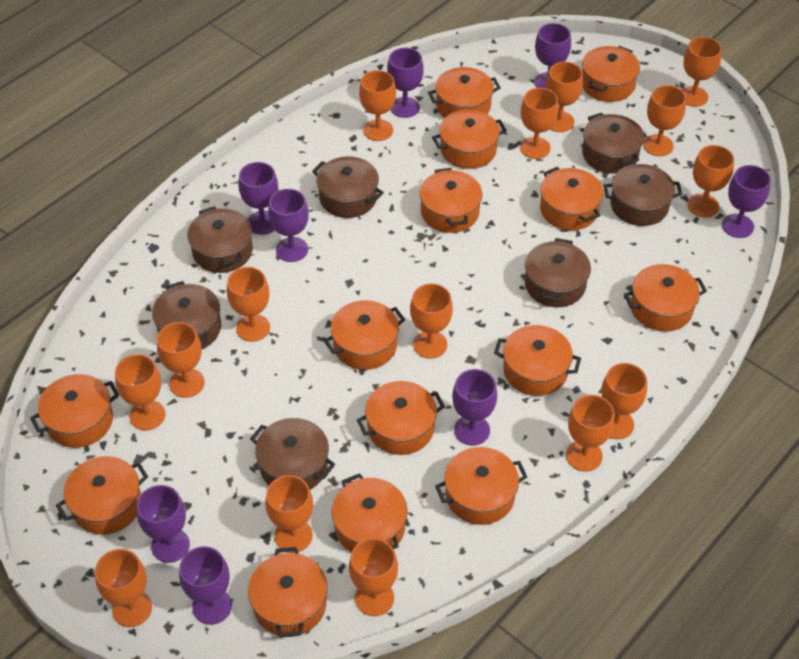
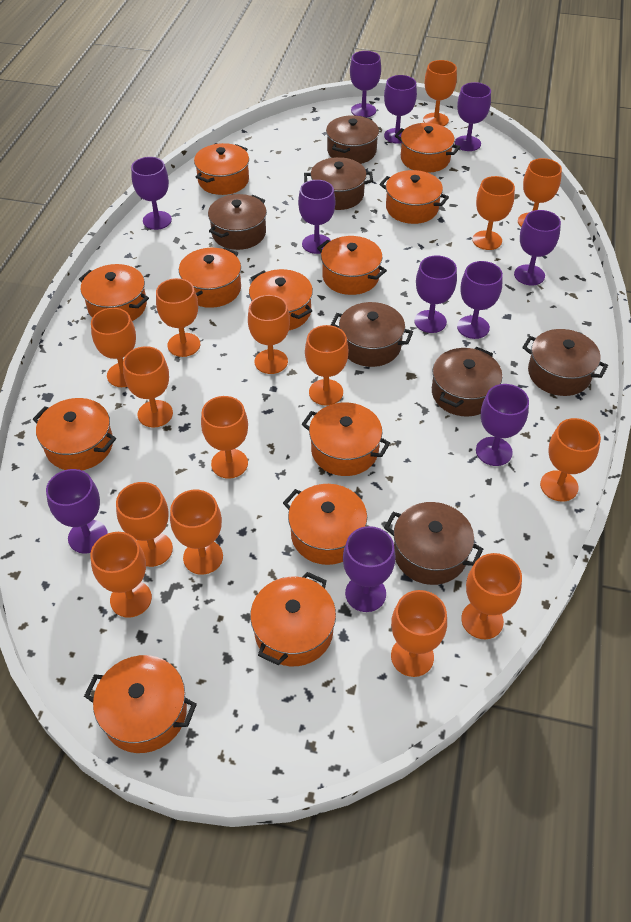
orange pot: 14 -> 12
purple goblet: 8 -> 11

